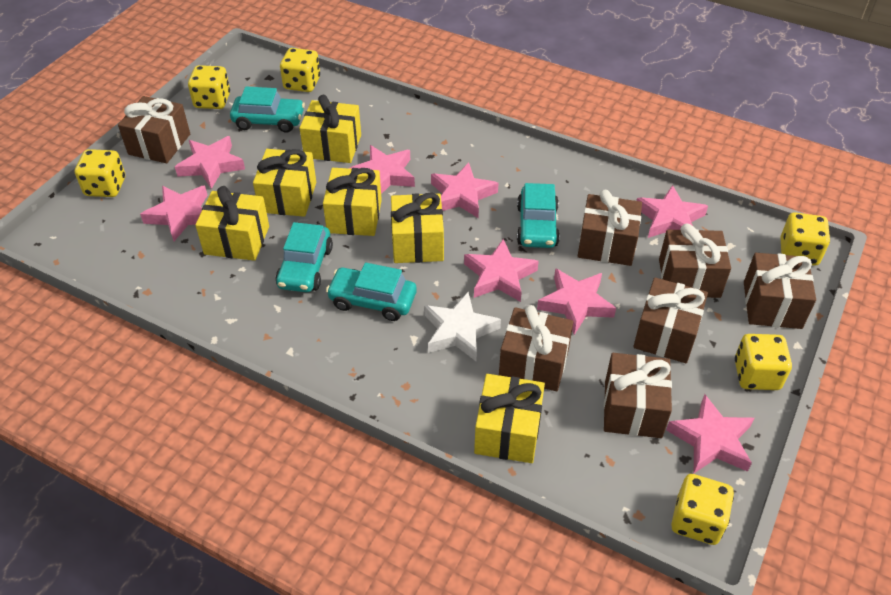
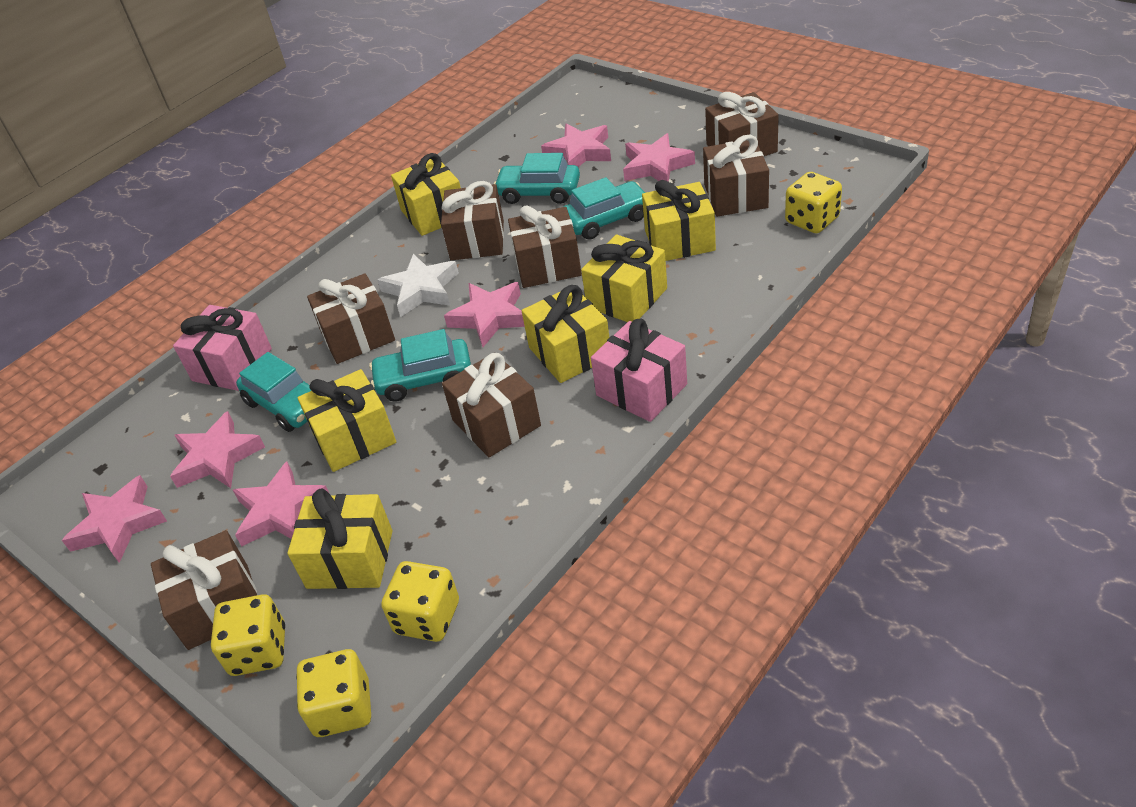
pink gift: 0 -> 2
pink star: 8 -> 6
yellow dice: 6 -> 4

